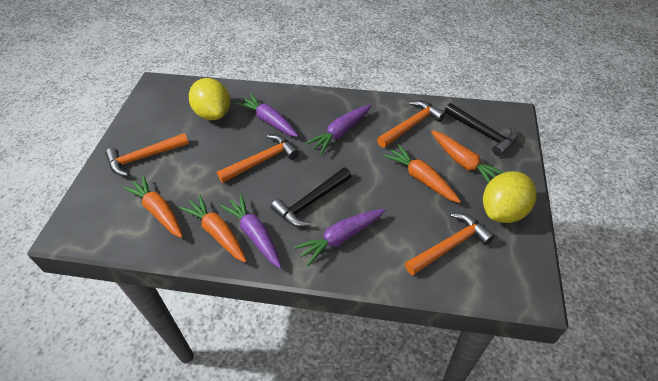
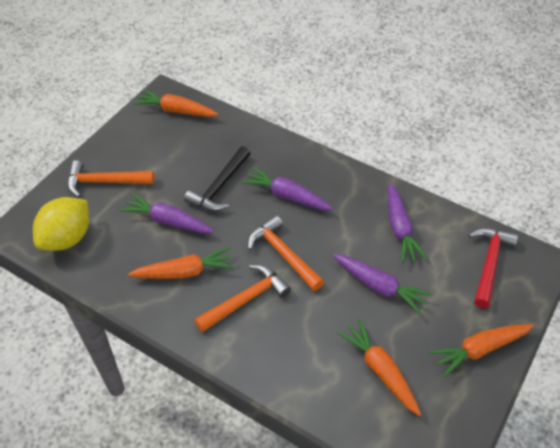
black hammer: 2 -> 1
orange hammer: 4 -> 3
red hammer: 0 -> 1
yellow lemon: 2 -> 1

